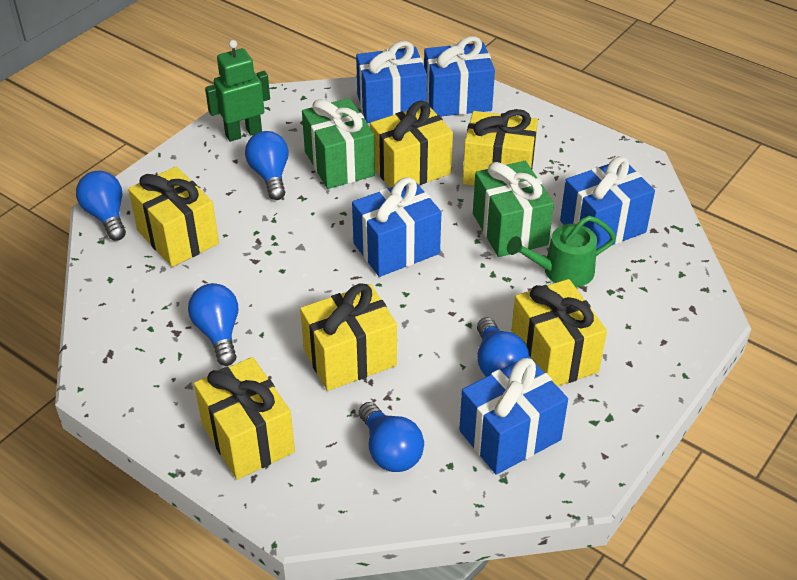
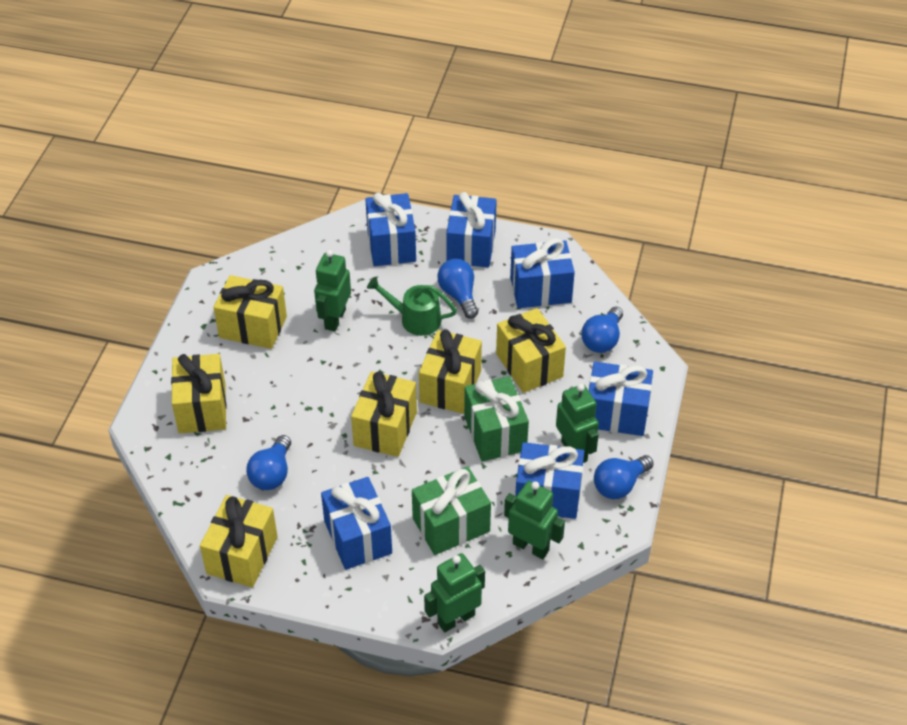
blue gift: 5 -> 6
blue light bulb: 5 -> 4
green robot: 1 -> 4

